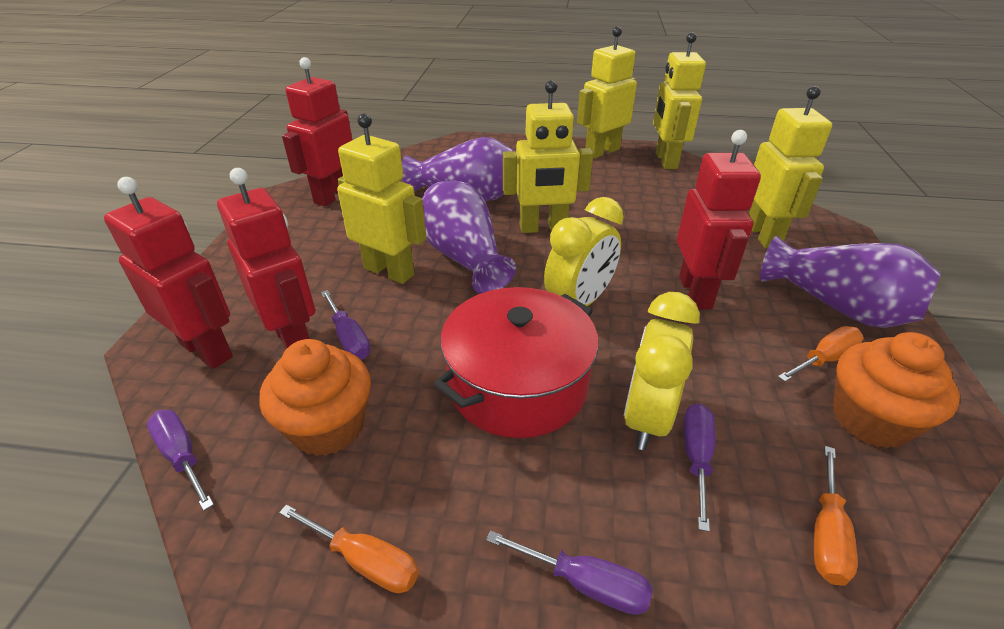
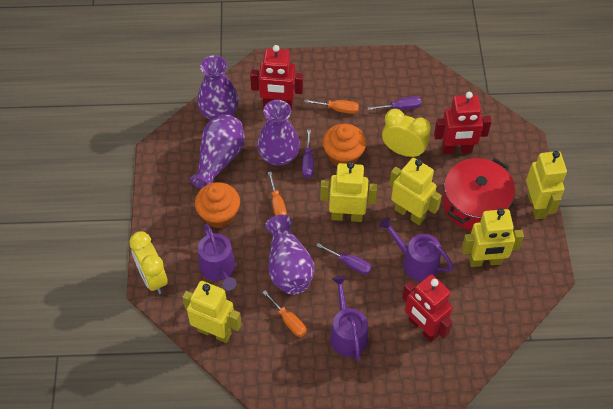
purple screwdriver: 4 -> 3
purple vase: 3 -> 4
purple watering can: 0 -> 3
red robot: 4 -> 3

